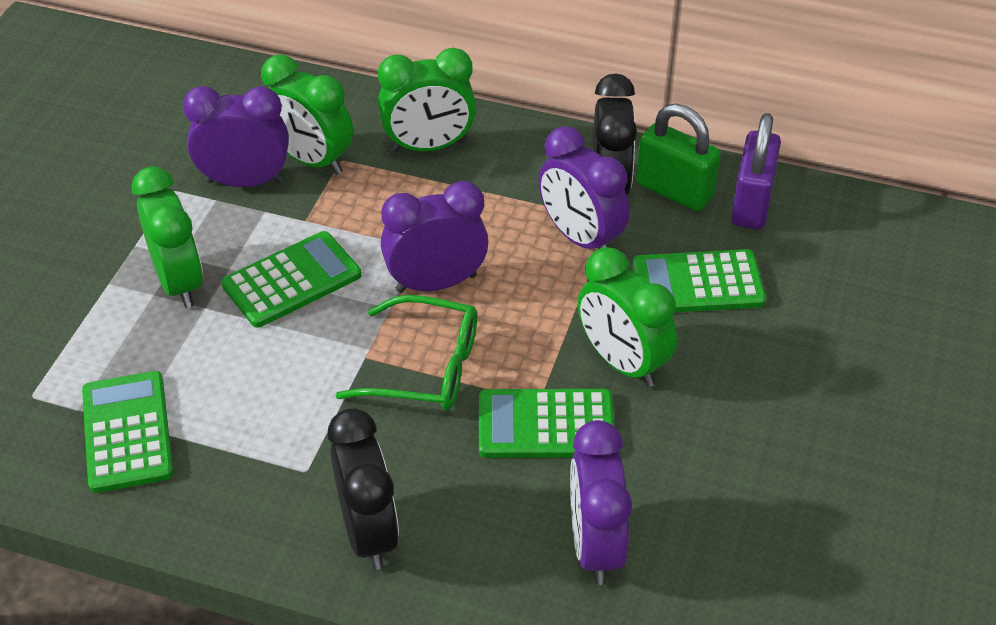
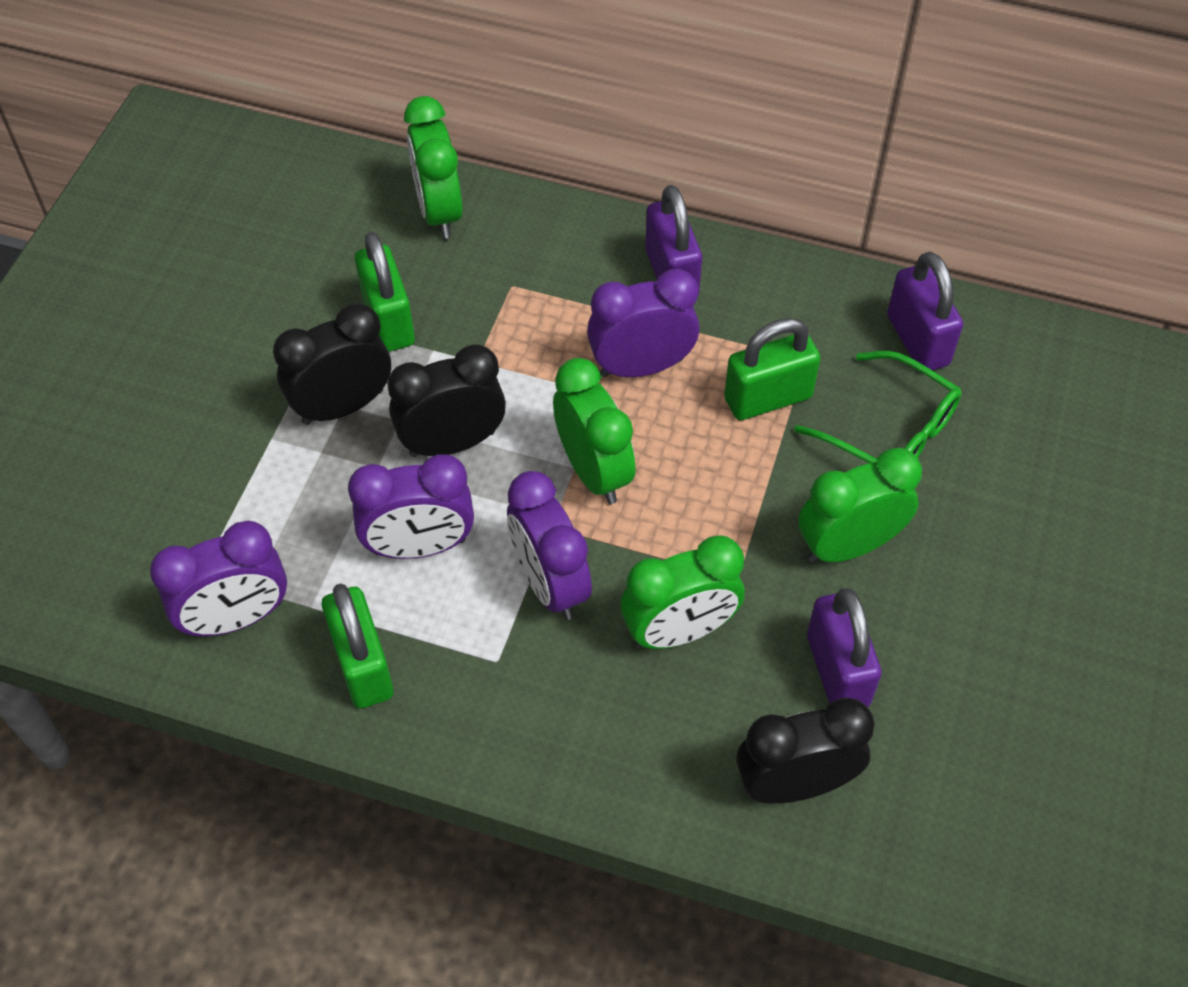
black clock: 2 -> 3
green calculator: 4 -> 0
green padlock: 1 -> 3
purple padlock: 1 -> 3

